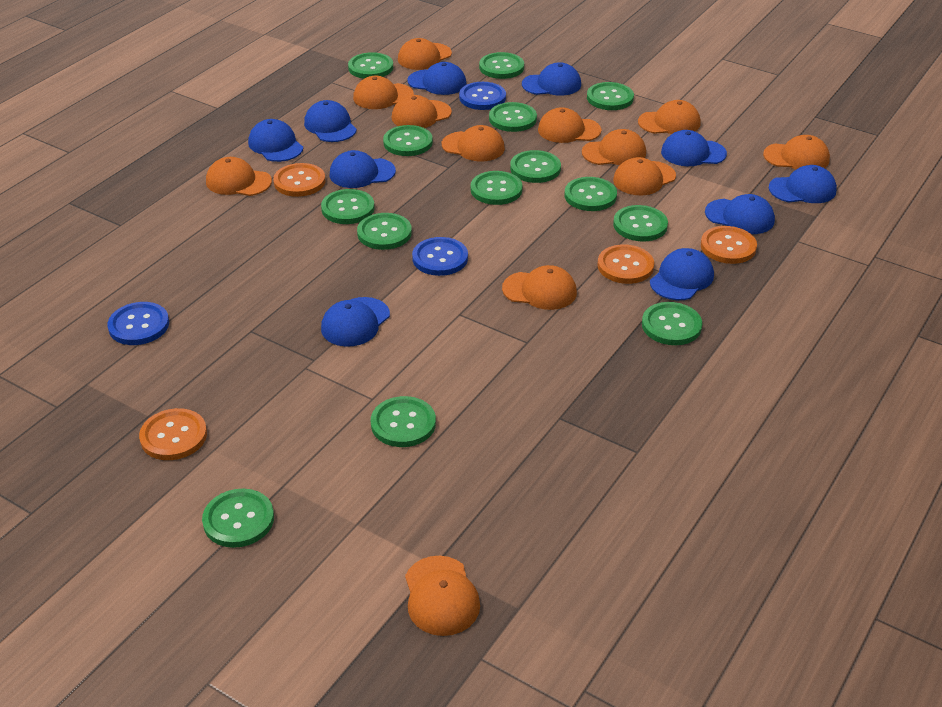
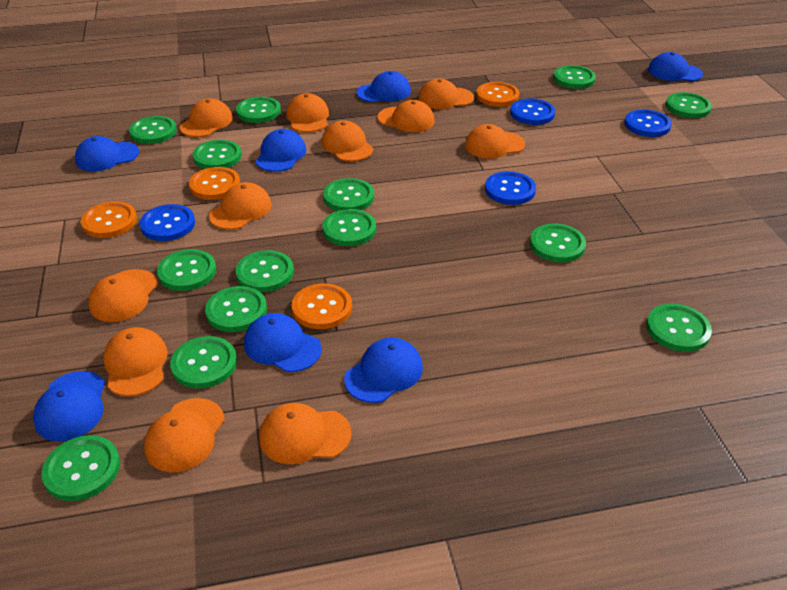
blue button: 3 -> 4
blue cap: 10 -> 7
orange cap: 12 -> 11

